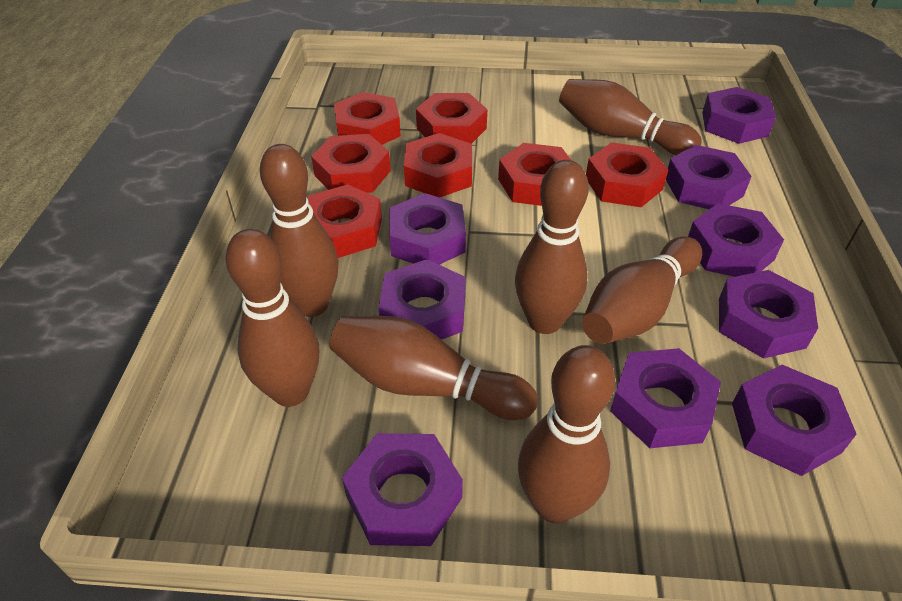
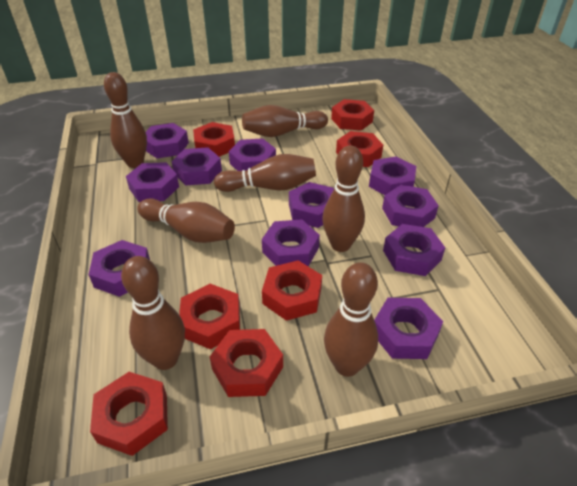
purple nut: 9 -> 11

